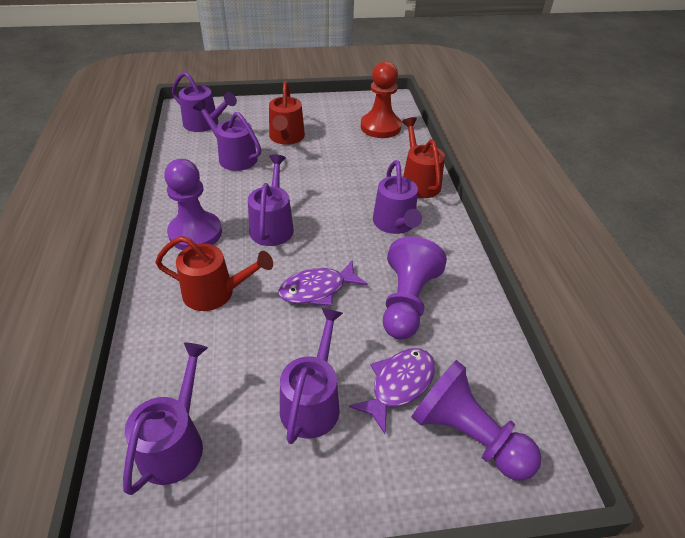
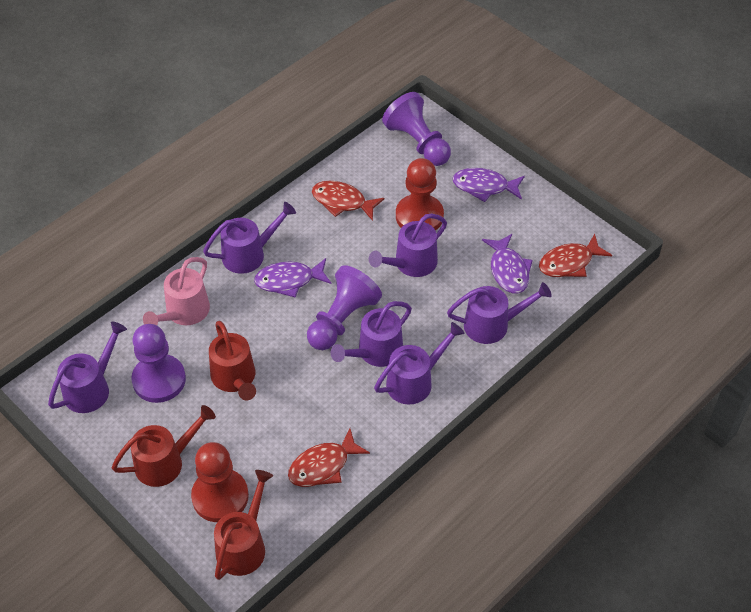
pink watering can: 0 -> 1
purple fish: 2 -> 3
red fish: 0 -> 3
red pawn: 1 -> 2

